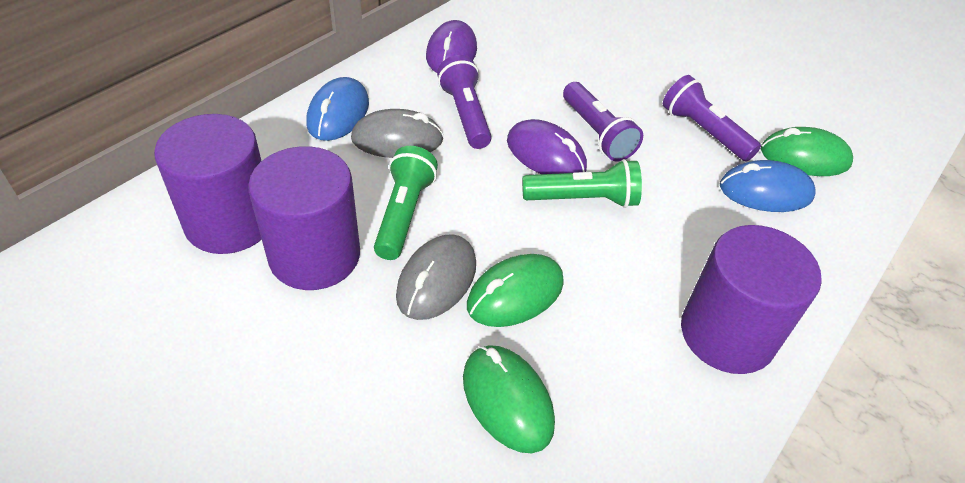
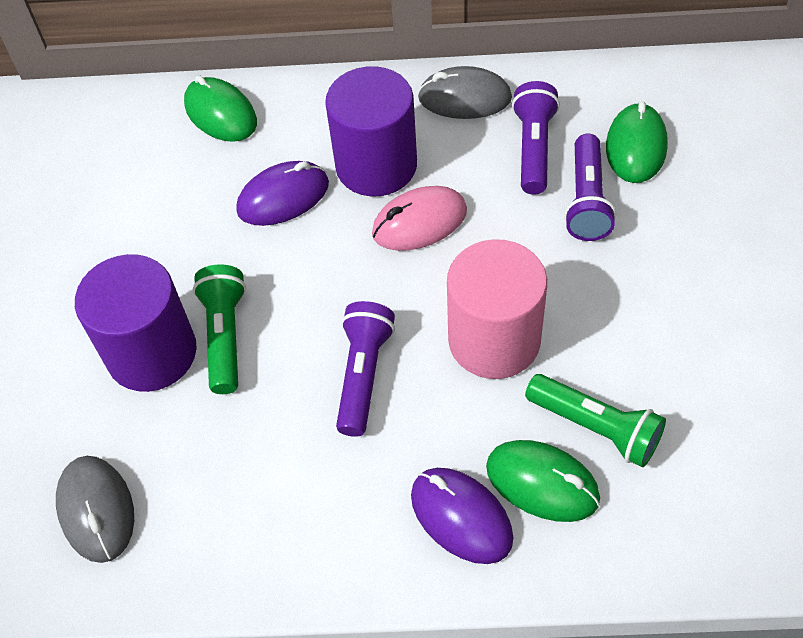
blue mouse: 2 -> 0
pink cylinder: 0 -> 1
pink mouse: 0 -> 1
purple cylinder: 3 -> 2

